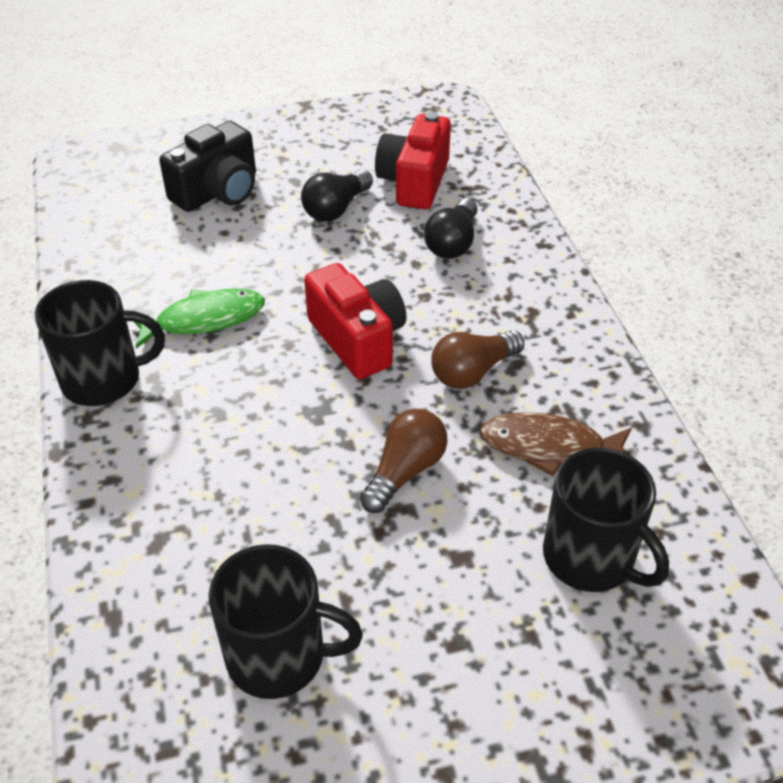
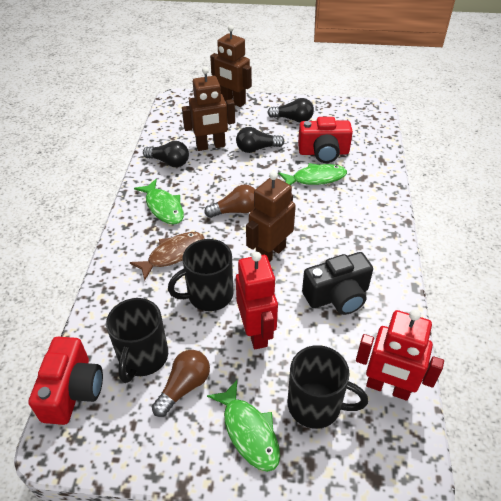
black light bulb: 2 -> 3
brown robot: 0 -> 3
green fish: 1 -> 3
red robot: 0 -> 2

